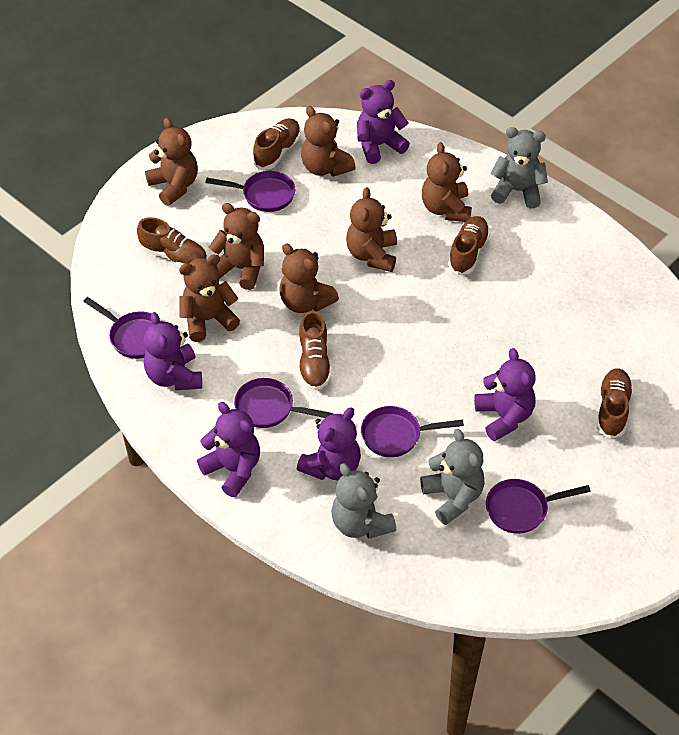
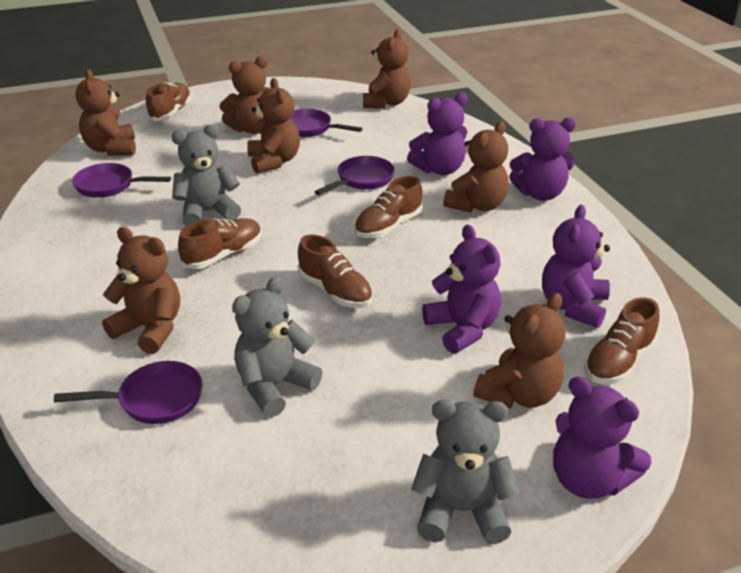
purple pan: 5 -> 4

